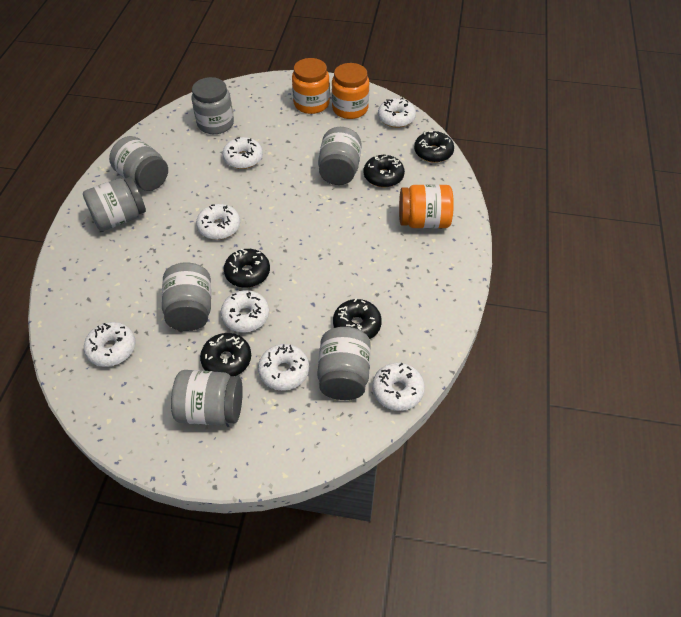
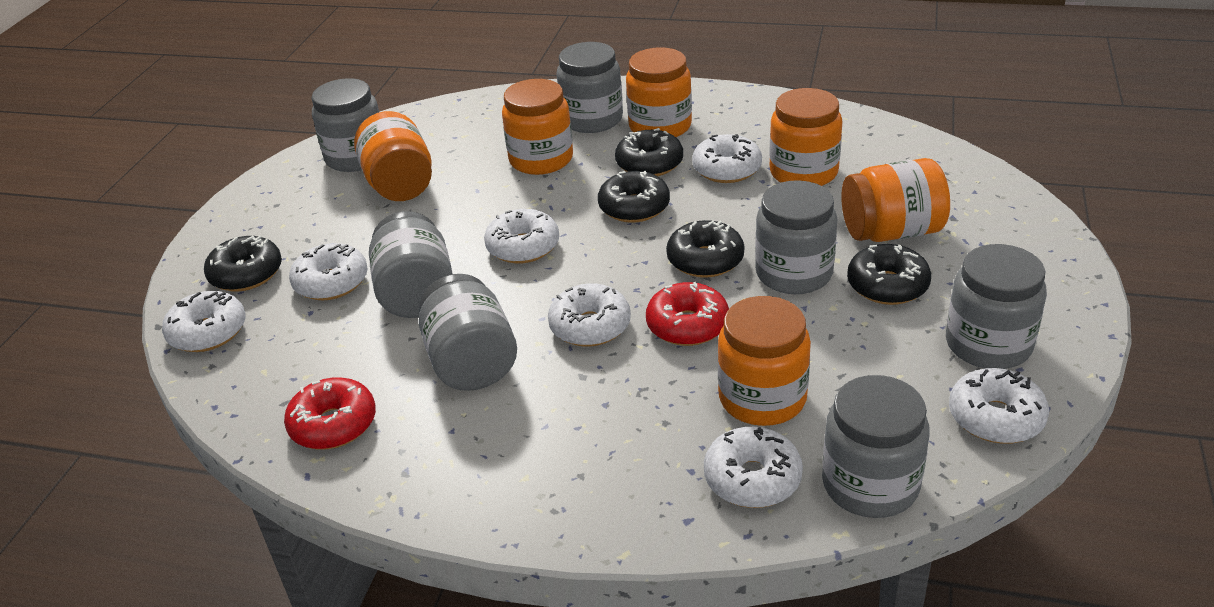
orange jar: 3 -> 6
red donut: 0 -> 2

